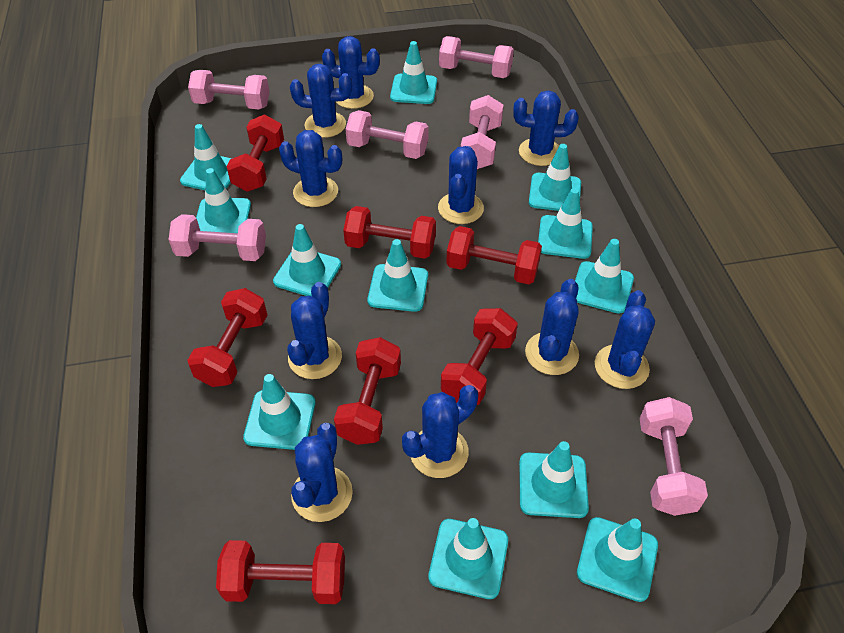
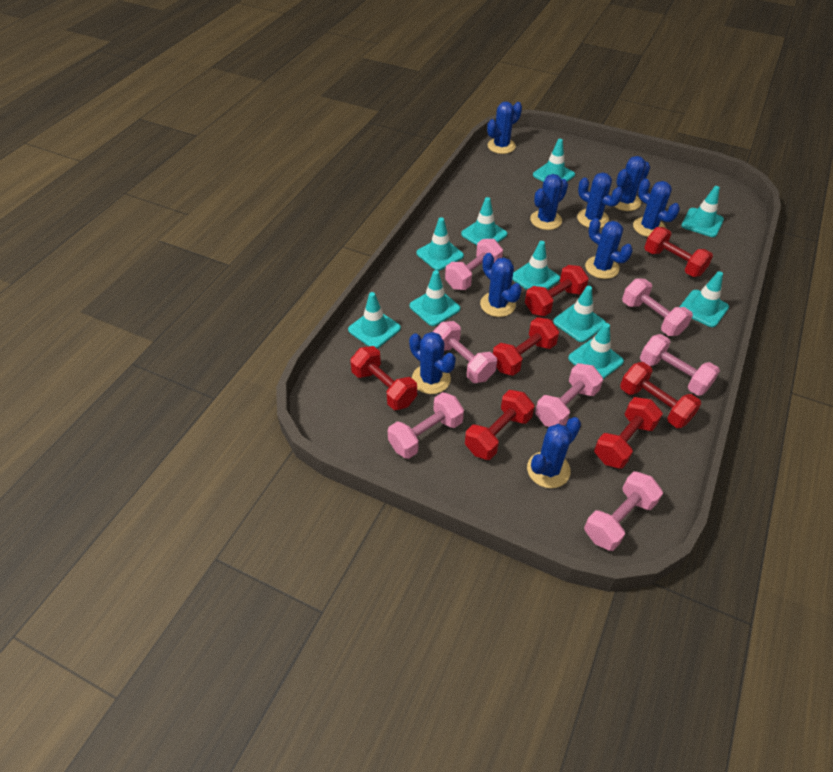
blue cactus: 10 -> 9
pink dumbbell: 6 -> 7
turquoise traffic cone: 12 -> 10

